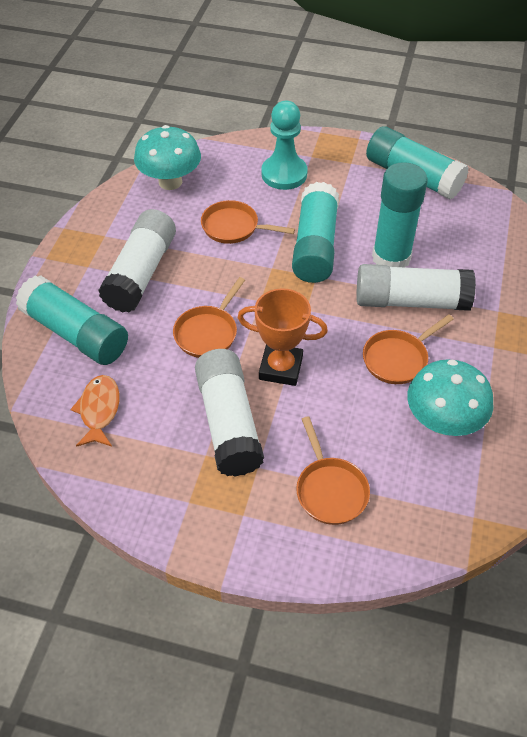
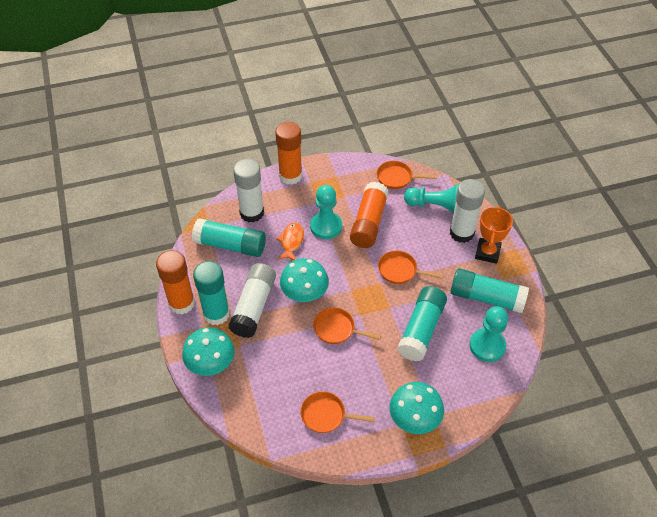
orange glue stick: 0 -> 3
turquoise mushroom: 2 -> 3
turquoise pawn: 1 -> 3

